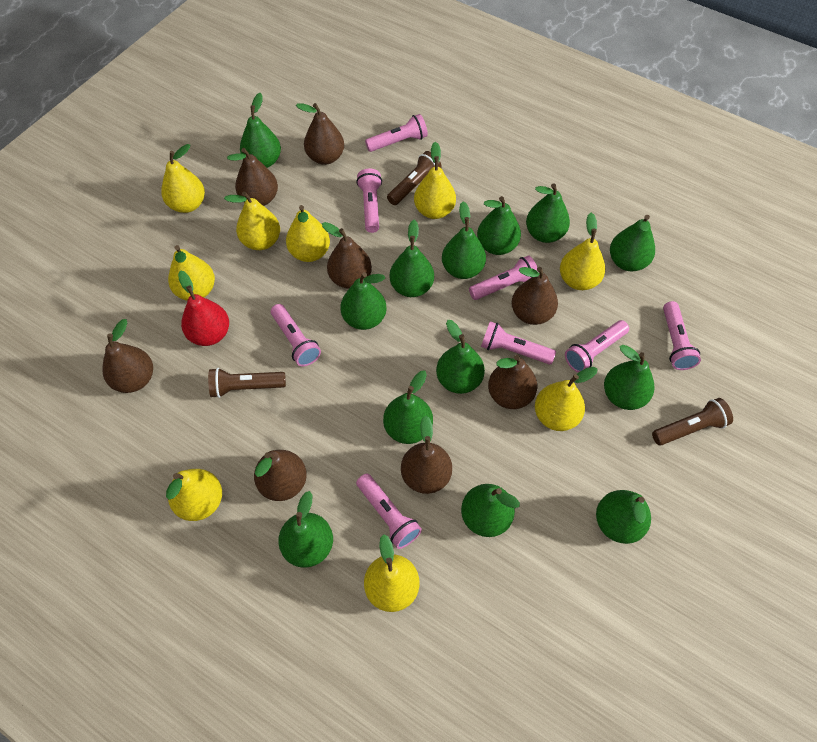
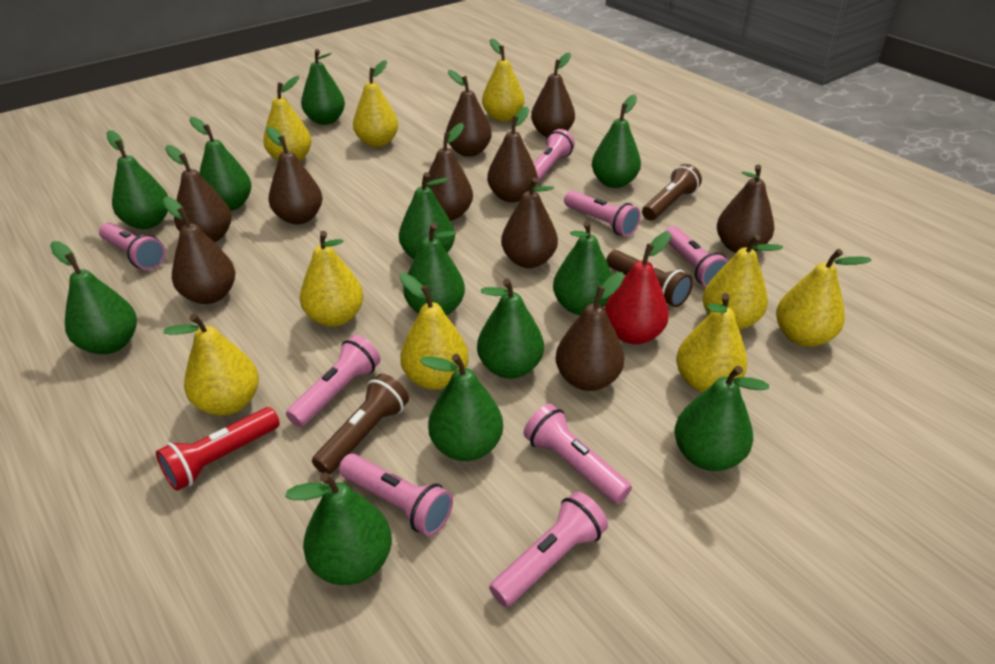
brown pear: 8 -> 10
green pear: 13 -> 12
red flashlight: 0 -> 1

